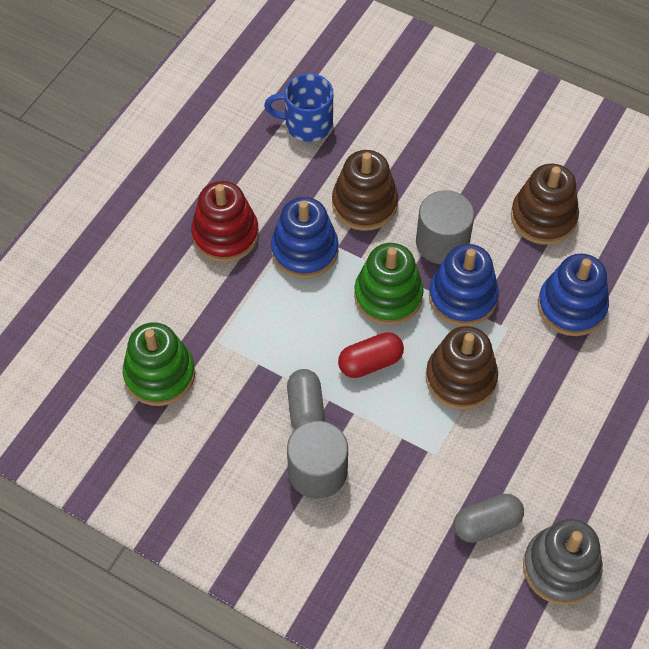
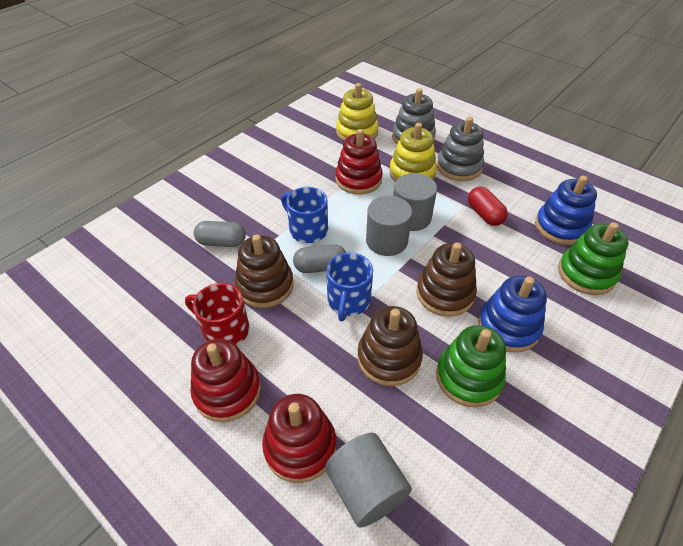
blue mug: 1 -> 2
blue stacking toy: 3 -> 2
grey cylinder: 2 -> 3
grey stacking toy: 1 -> 2
red mug: 0 -> 1
red stacking toy: 1 -> 3
yellow stacking toy: 0 -> 2

